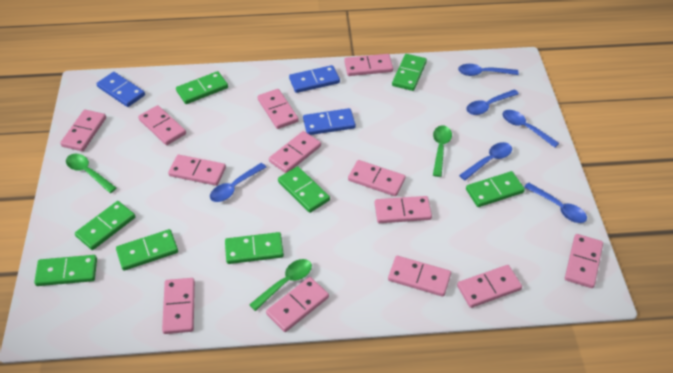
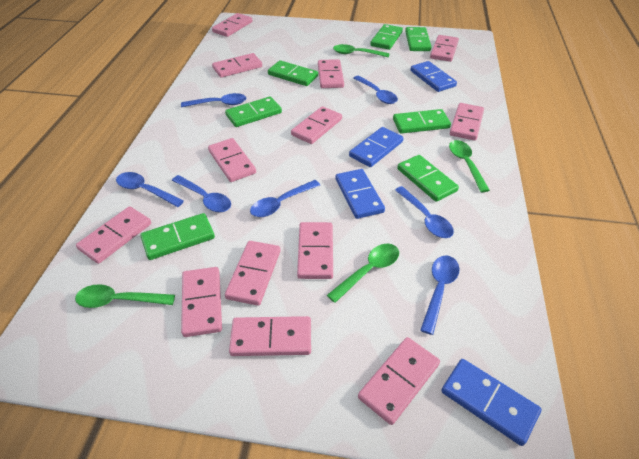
blue domino: 3 -> 4
blue spoon: 6 -> 7
green domino: 8 -> 7
green spoon: 3 -> 4

